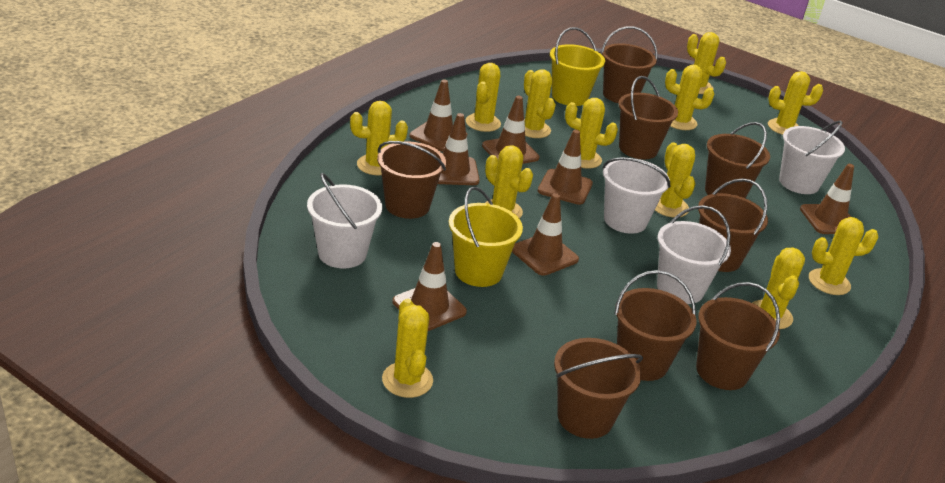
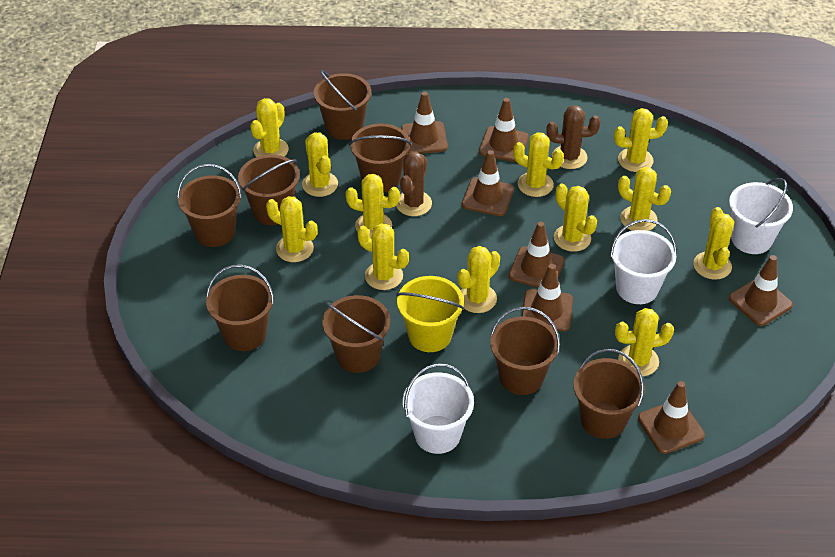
brown cactus: 0 -> 2
white bucket: 4 -> 3
yellow bucket: 2 -> 1

